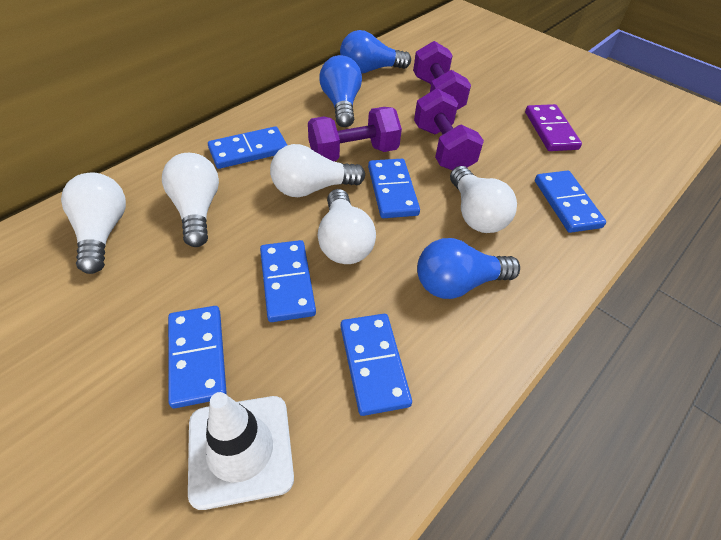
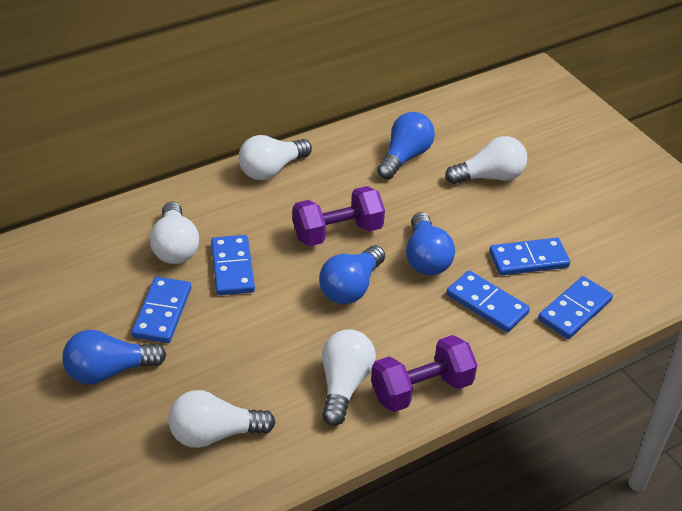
blue domino: 6 -> 5
blue light bulb: 3 -> 4
purple domino: 1 -> 0
purple dumbbell: 3 -> 2
white traffic cone: 1 -> 0

